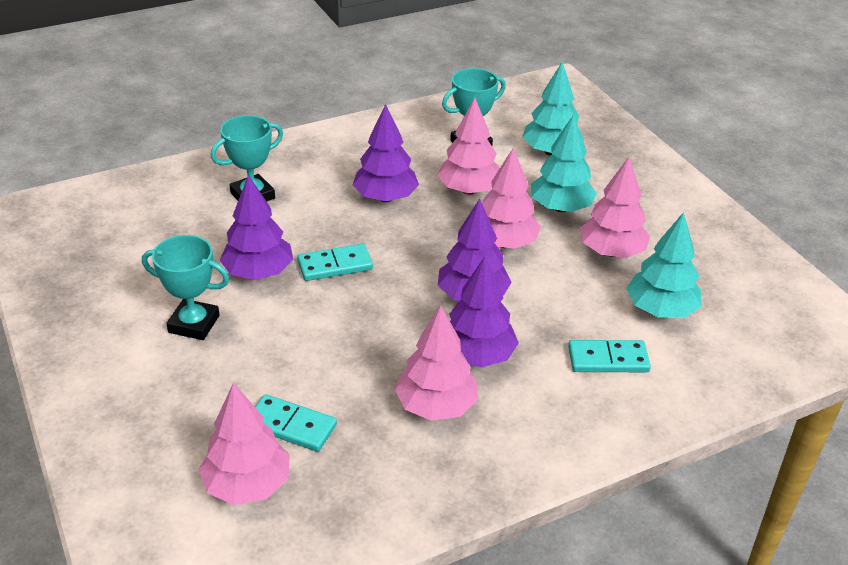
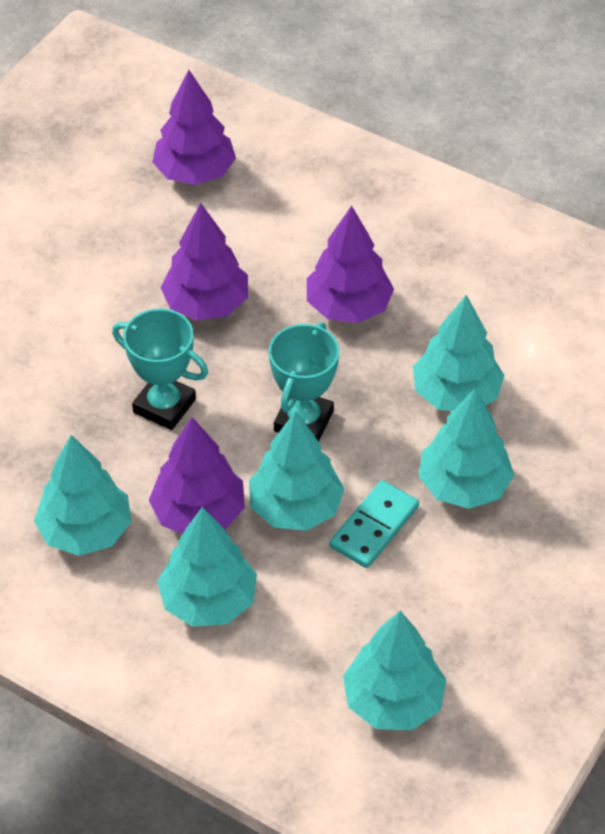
pink tree: 5 -> 0
turquoise domino: 3 -> 1
turquoise tree: 3 -> 6
turquoise trophy: 3 -> 2

